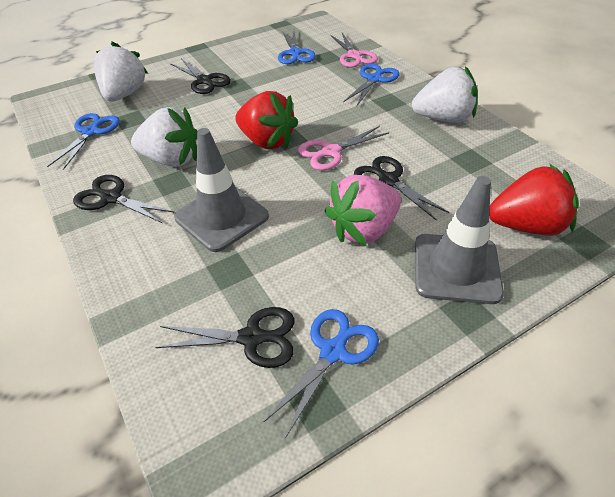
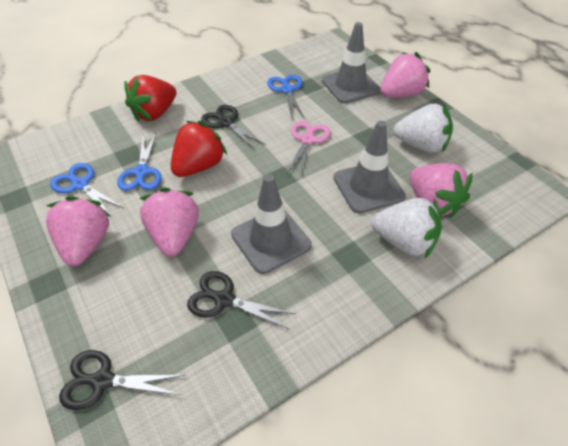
black scissors: 4 -> 3
blue scissors: 4 -> 3
grey traffic cone: 2 -> 3
pink scissors: 2 -> 1
pink strawberry: 1 -> 4
white strawberry: 3 -> 2

